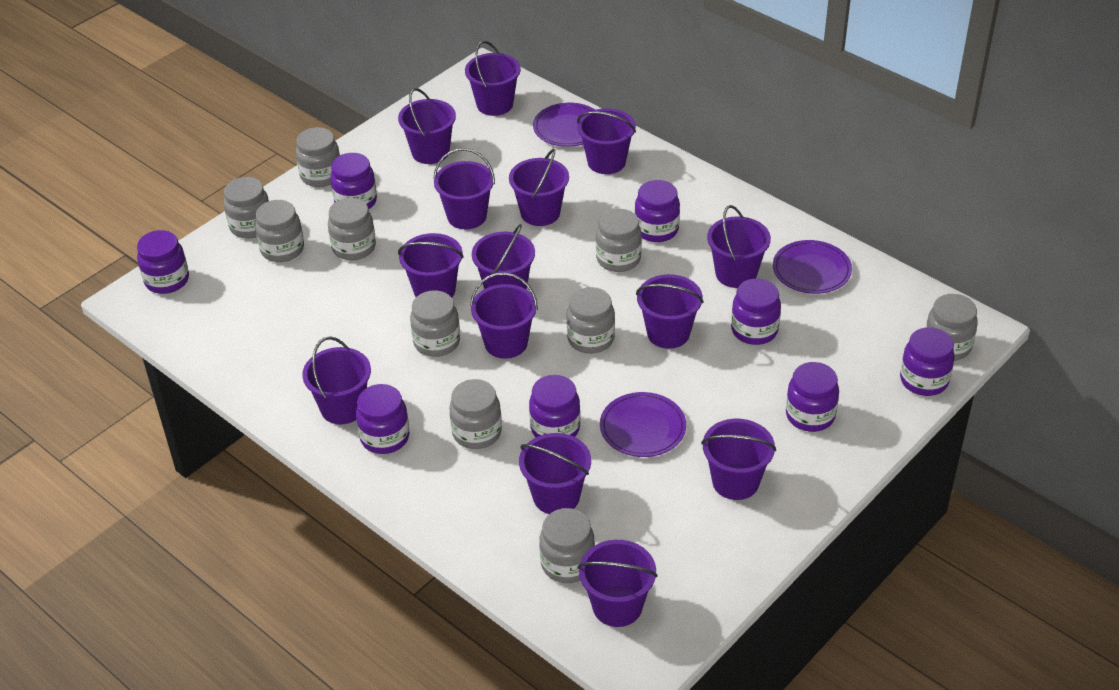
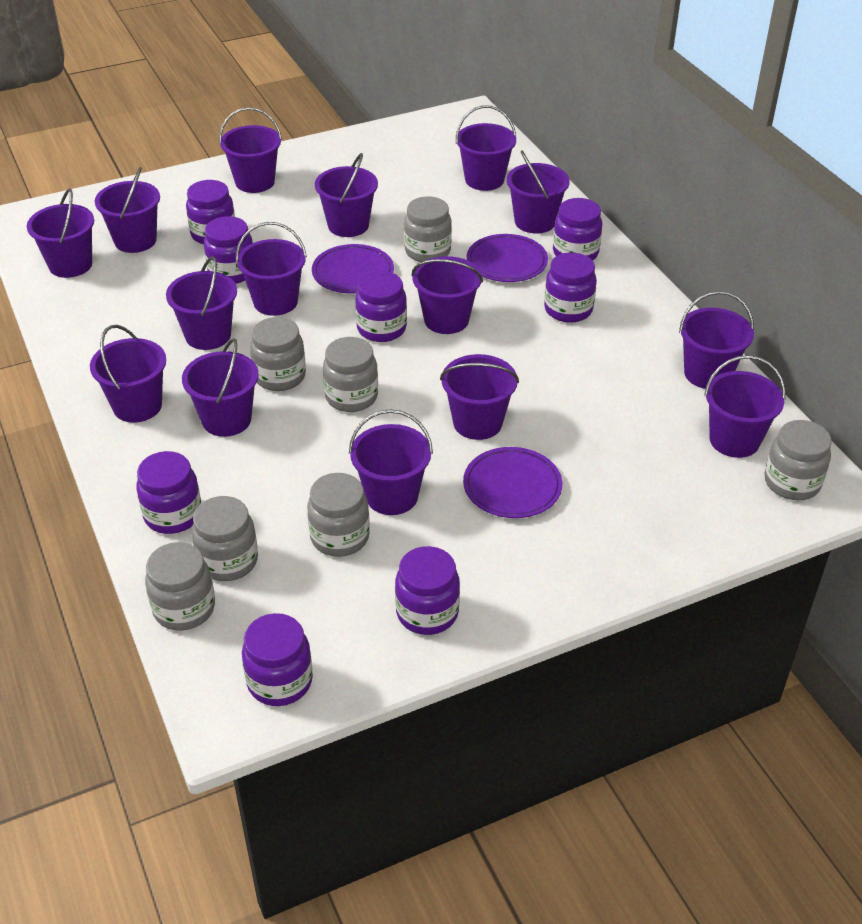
grey jar: 10 -> 7
purple bucket: 14 -> 15

